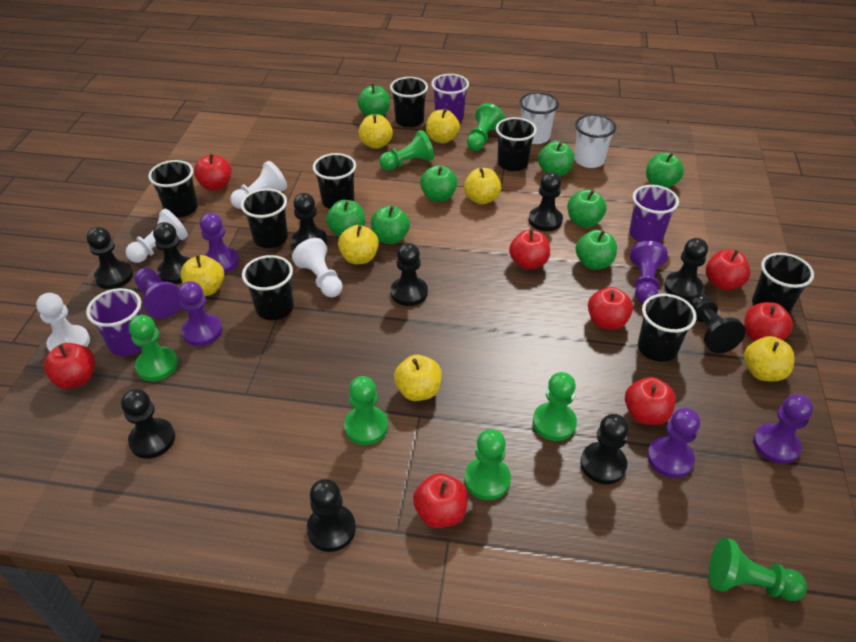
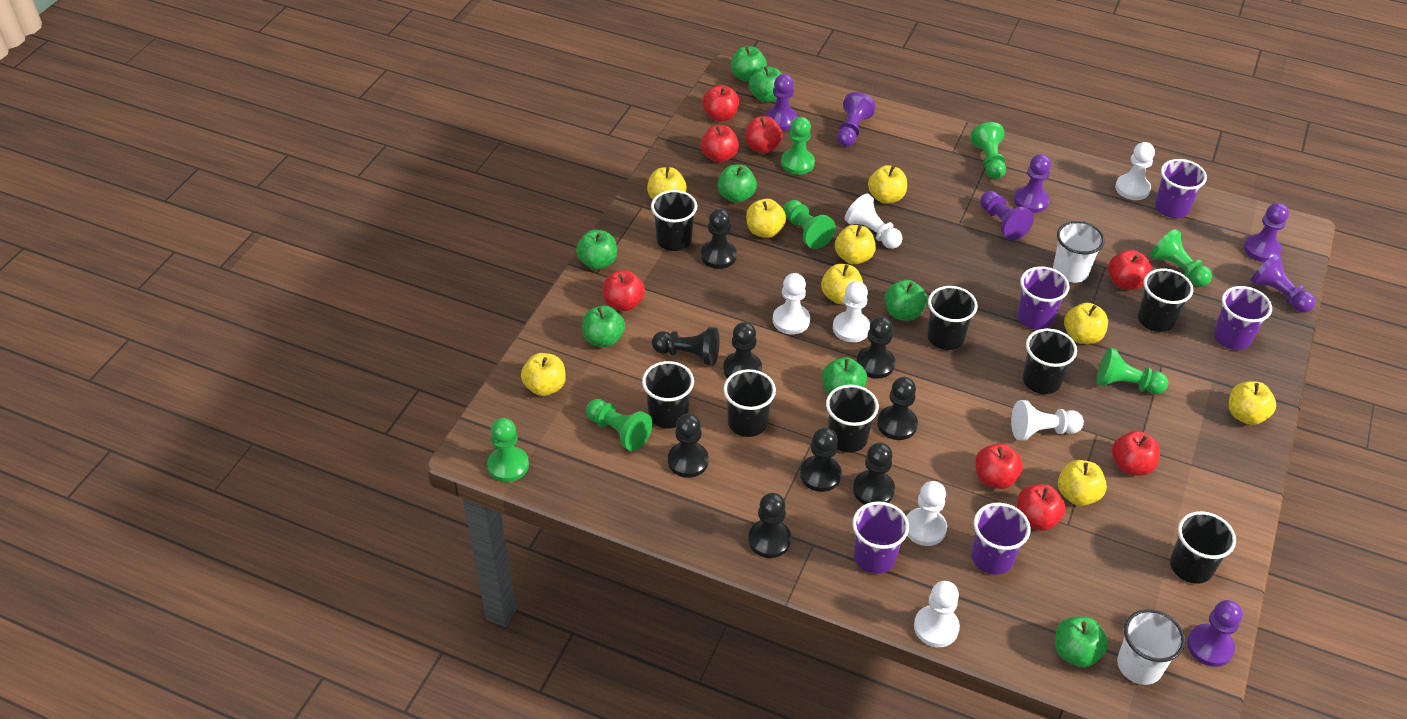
black pawn: 10 -> 9
purple cup: 3 -> 5
purple pawn: 6 -> 7
white pawn: 4 -> 7
yellow apple: 7 -> 9

